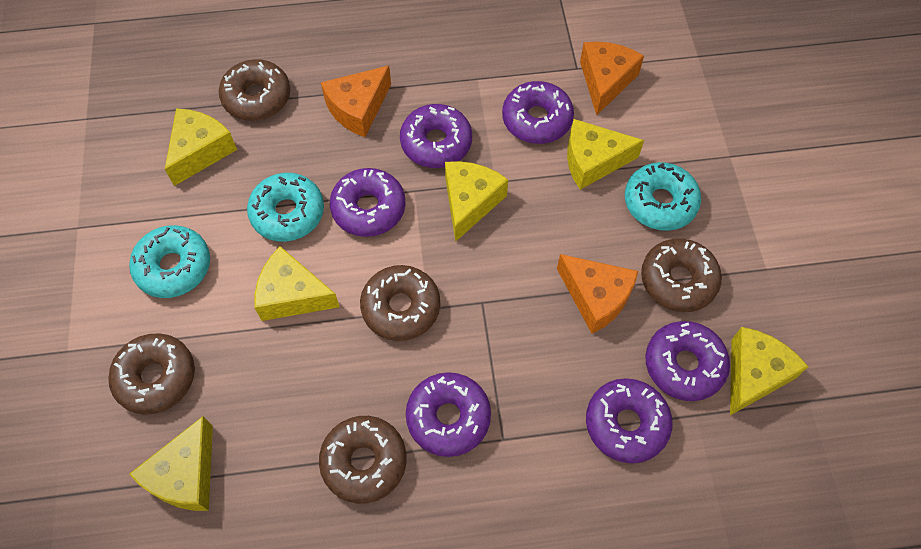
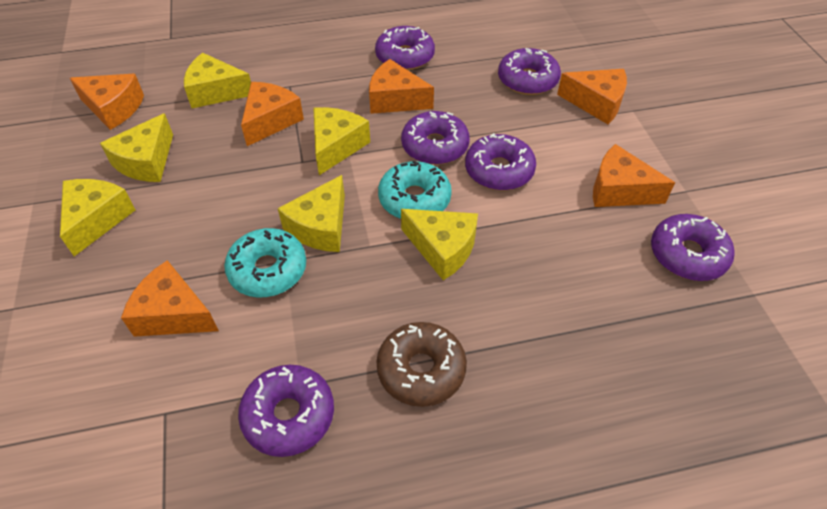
brown donut: 5 -> 1
orange cheese: 3 -> 6
turquoise donut: 3 -> 2

